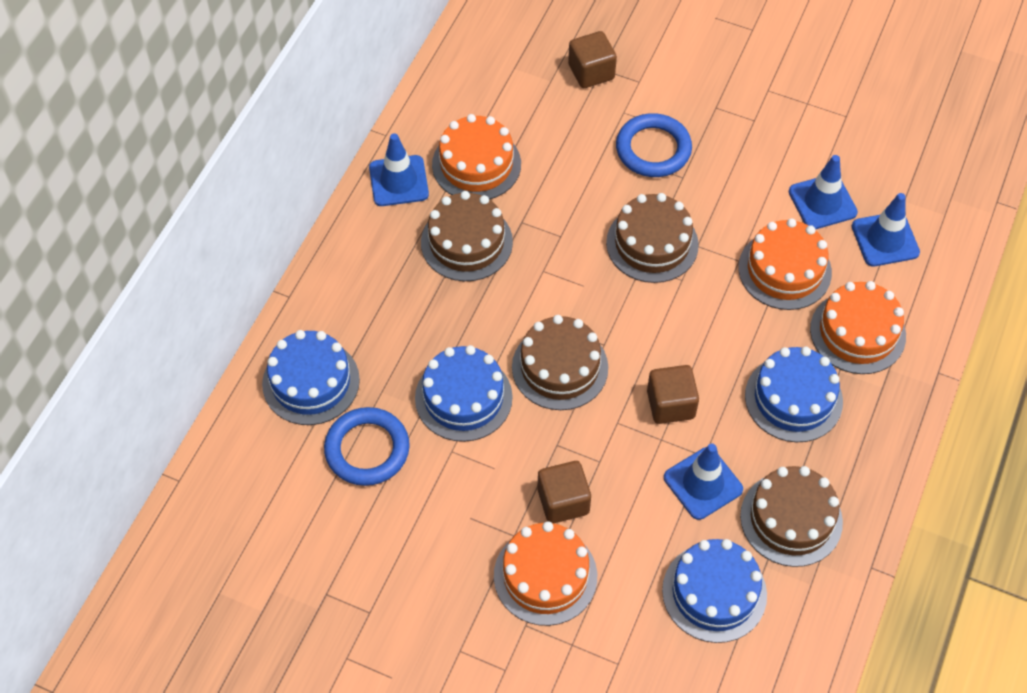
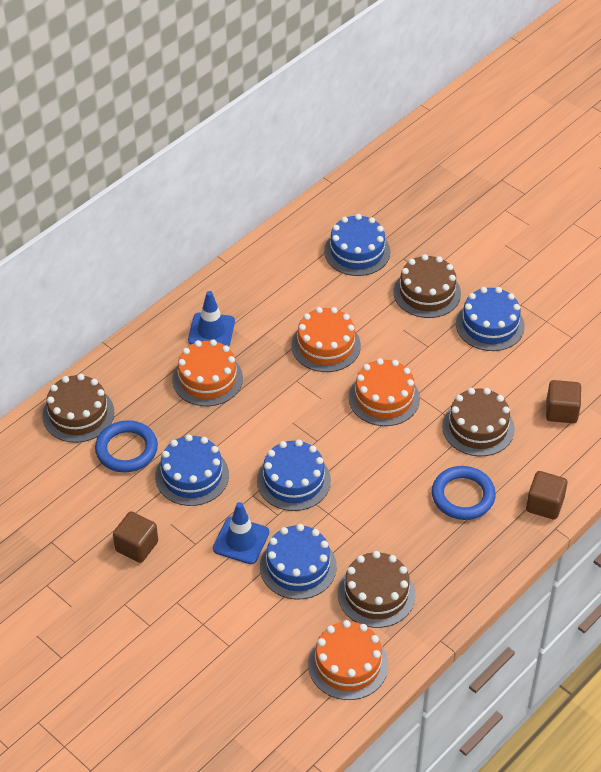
blue cake: 4 -> 5
blue traffic cone: 4 -> 2

